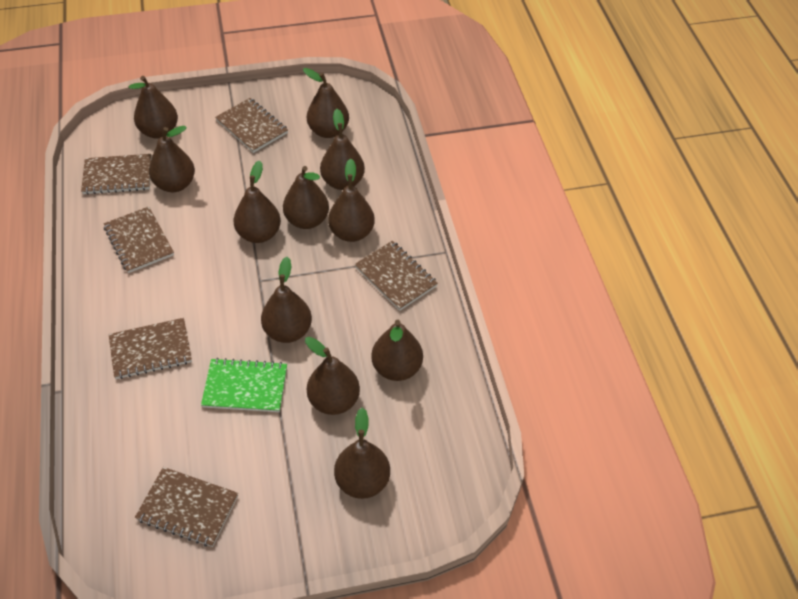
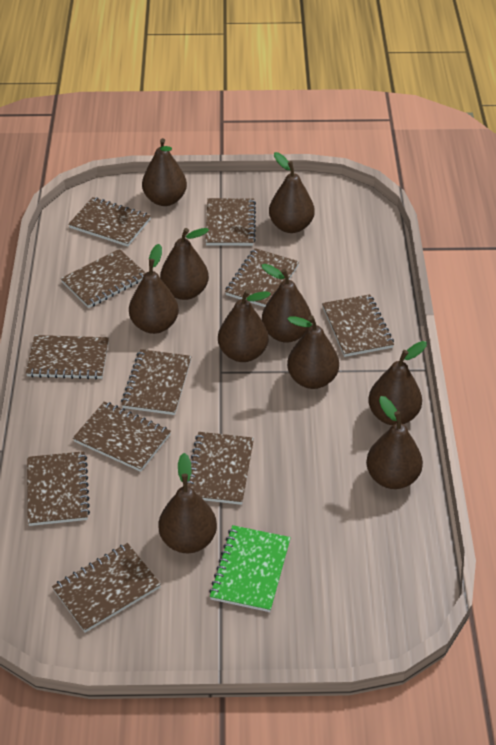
brown notebook: 6 -> 11
brown pear: 11 -> 10

